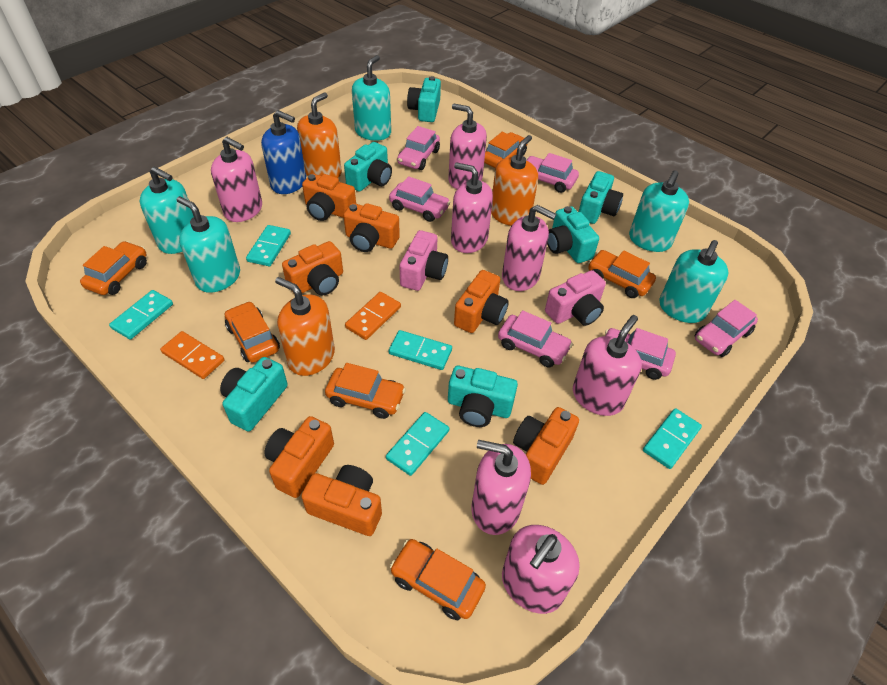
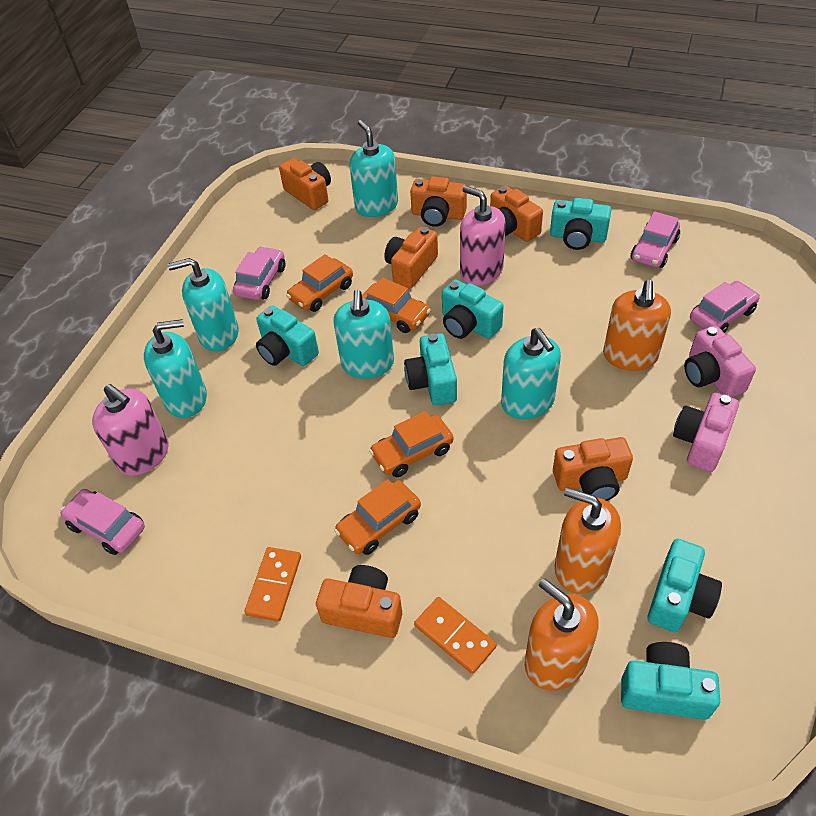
blue soap dispenser: 1 -> 0
orange camera: 7 -> 6
orange car: 6 -> 4
pink car: 6 -> 4
pink soap dispenser: 7 -> 2
turquoise domino: 5 -> 0

